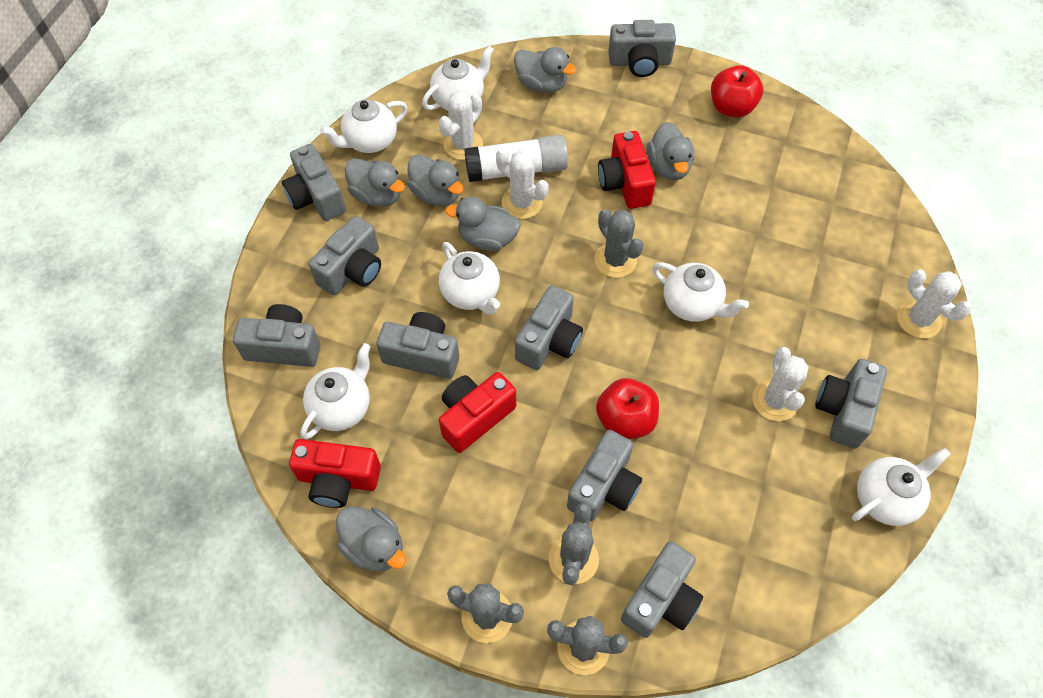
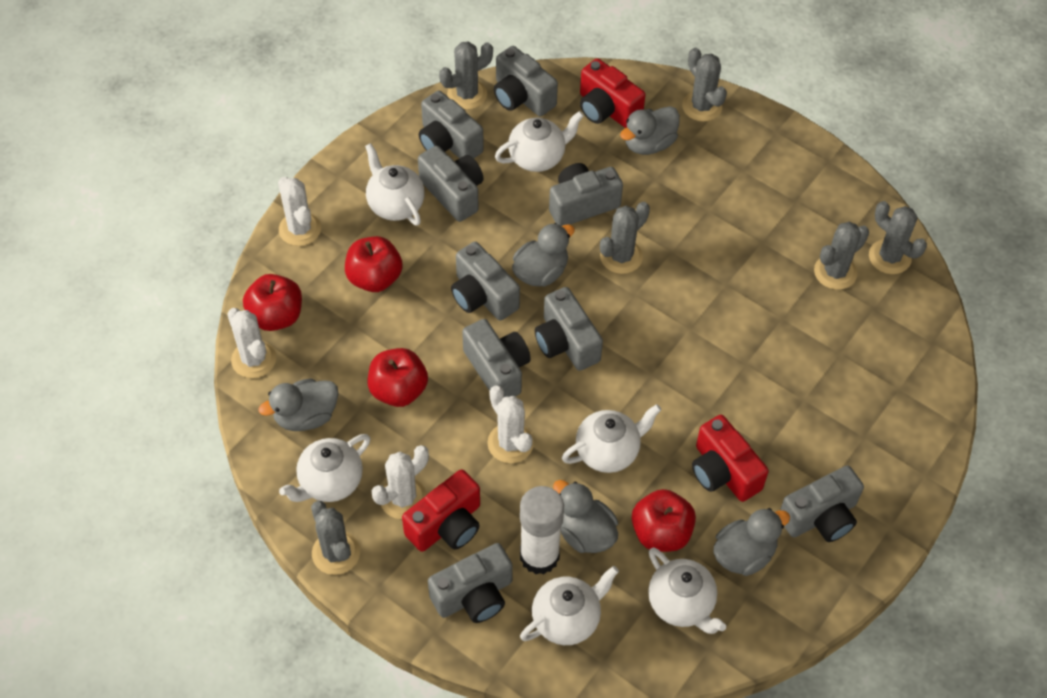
grey cactus: 4 -> 6
grey duck: 6 -> 5
red apple: 2 -> 4

